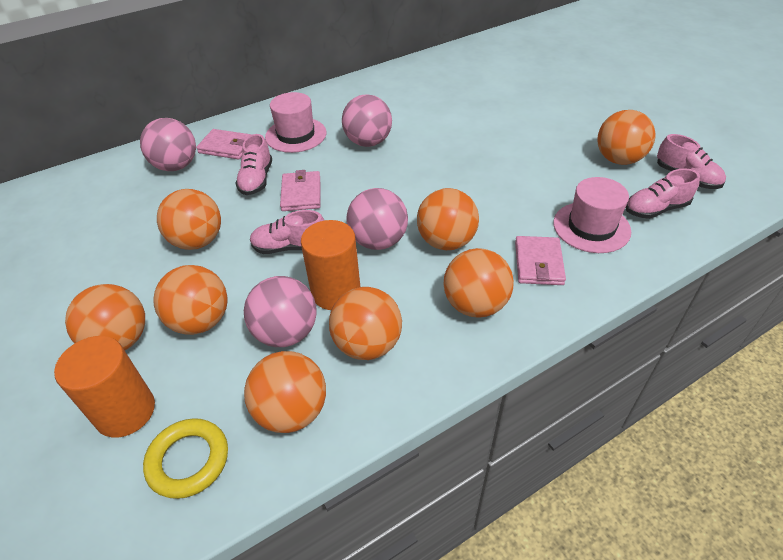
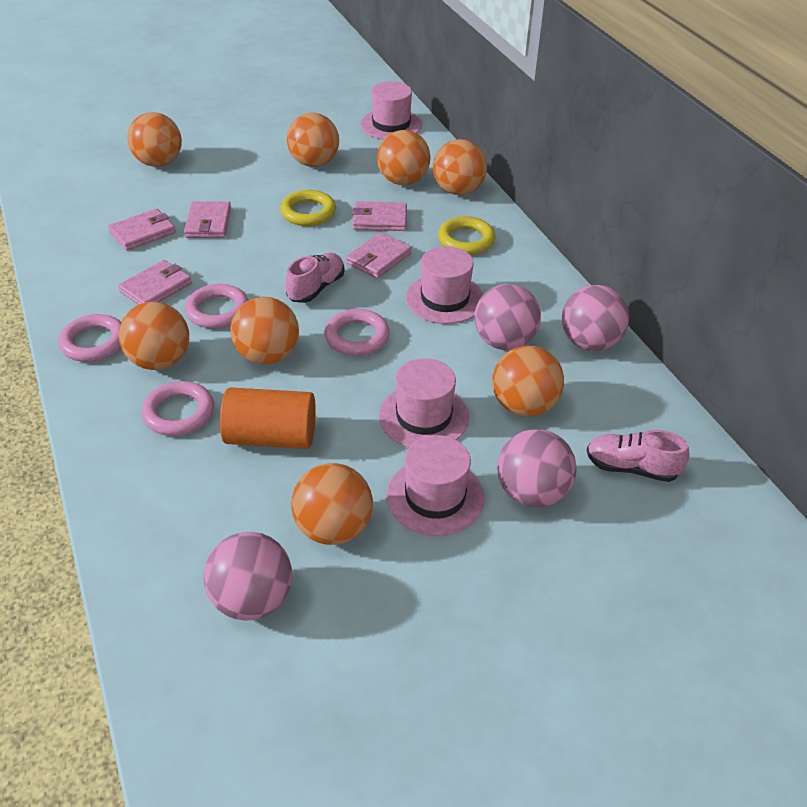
orange cylinder: 2 -> 1
pink hat: 2 -> 4
pink ring: 0 -> 4
pink shoe: 4 -> 2
pink wallet: 3 -> 5
yellow ring: 1 -> 2

